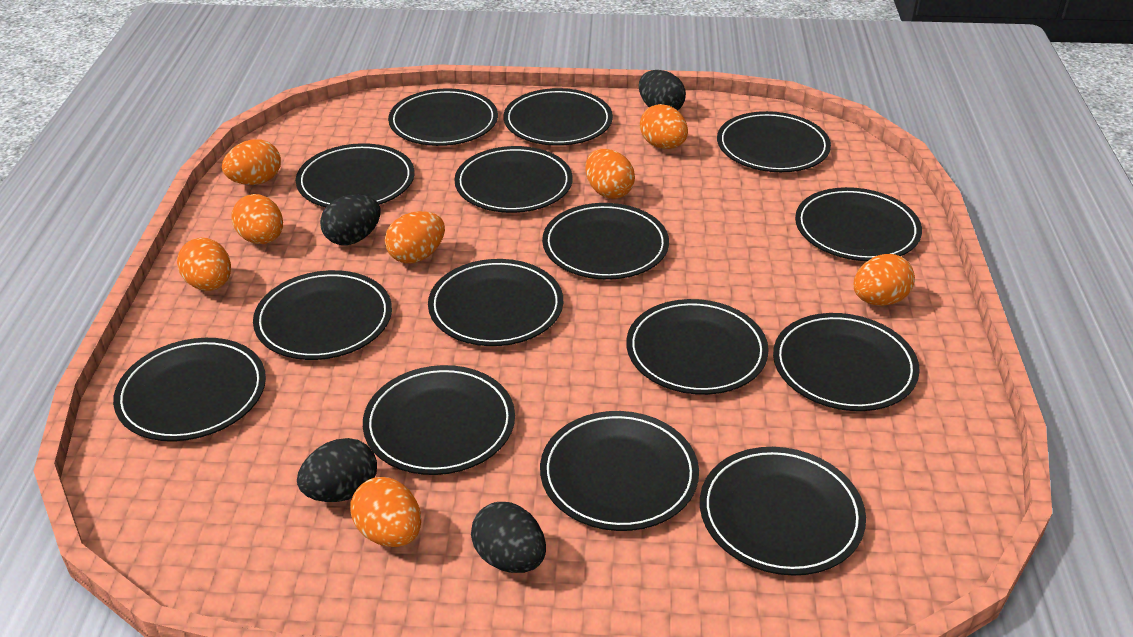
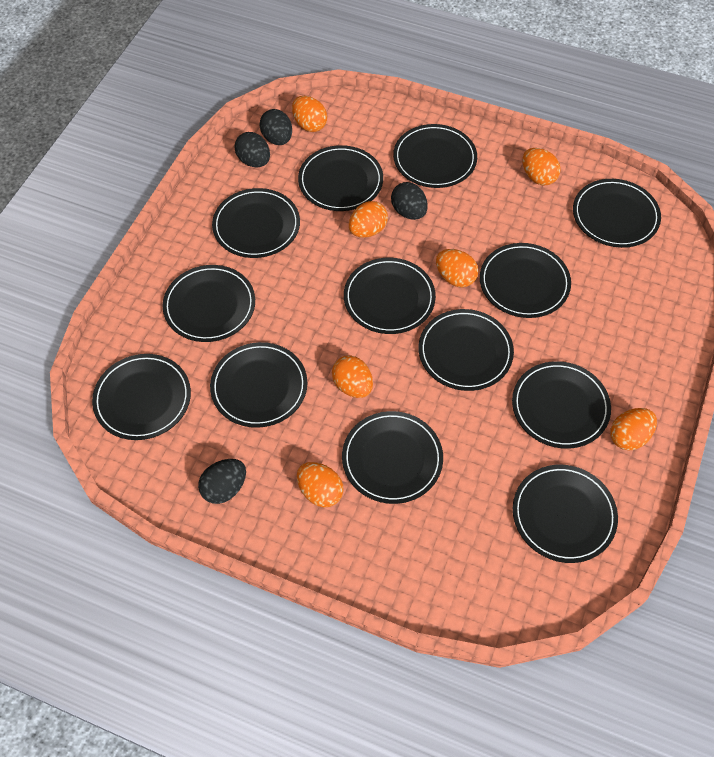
black plate: 15 -> 13
orange egg: 8 -> 7

